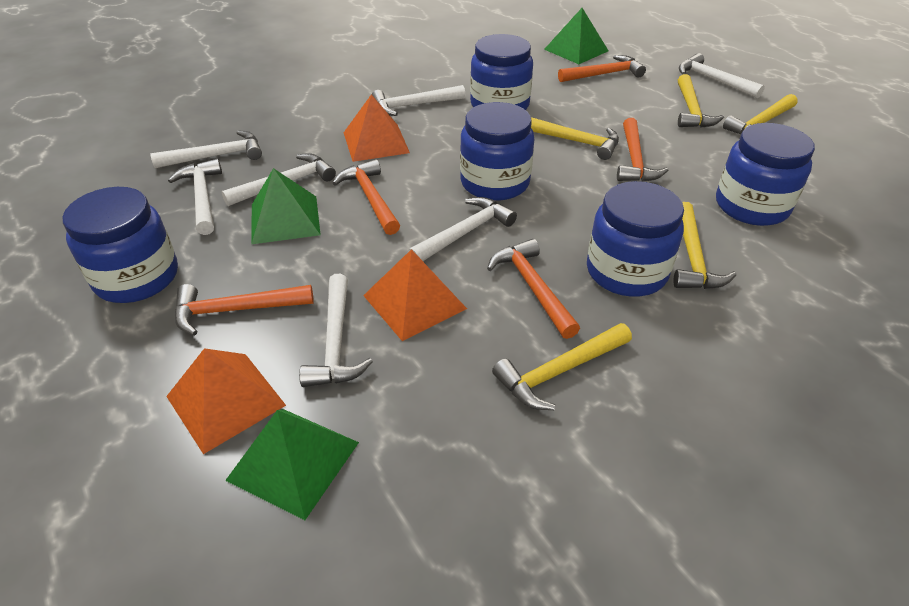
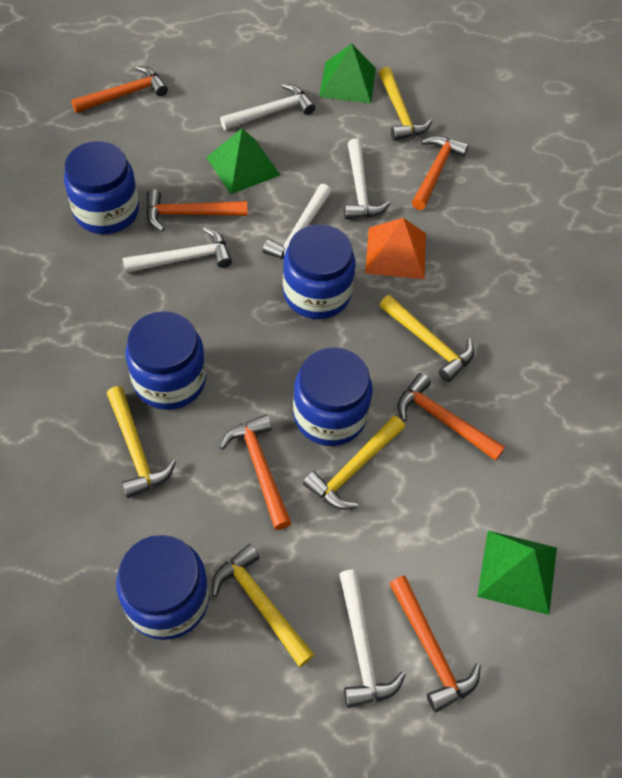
orange hammer: 5 -> 6
orange pyramid: 3 -> 1
white hammer: 7 -> 5

